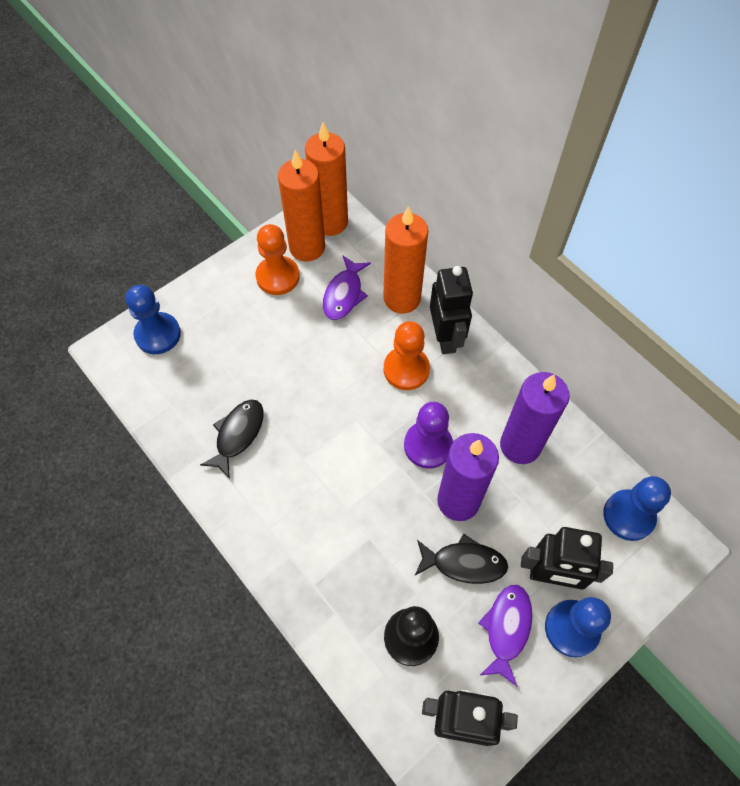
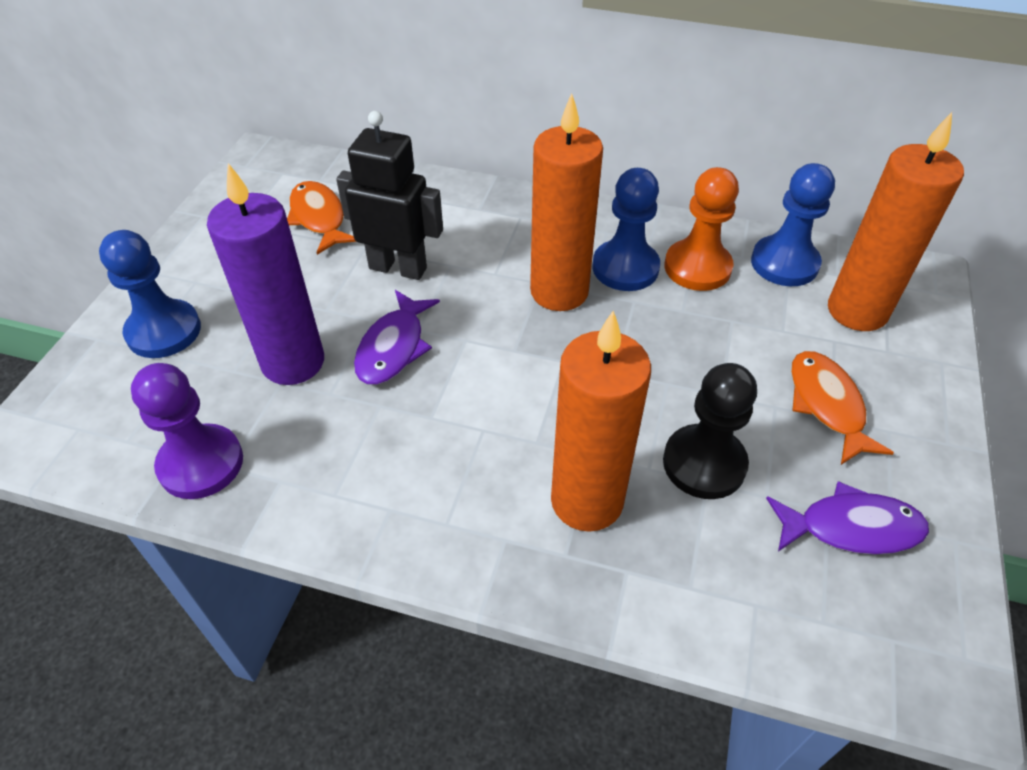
black fish: 2 -> 0
black robot: 3 -> 1
orange fish: 0 -> 2
orange pawn: 2 -> 1
purple candle: 2 -> 1

